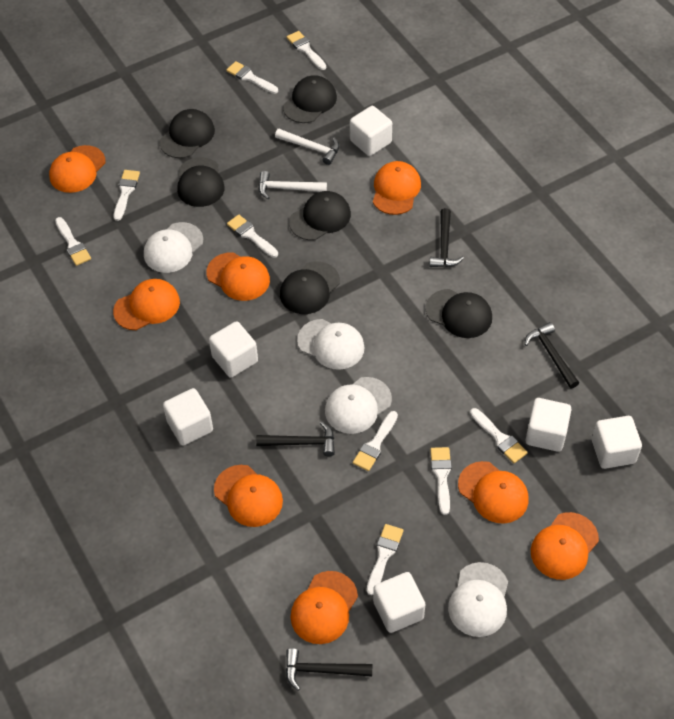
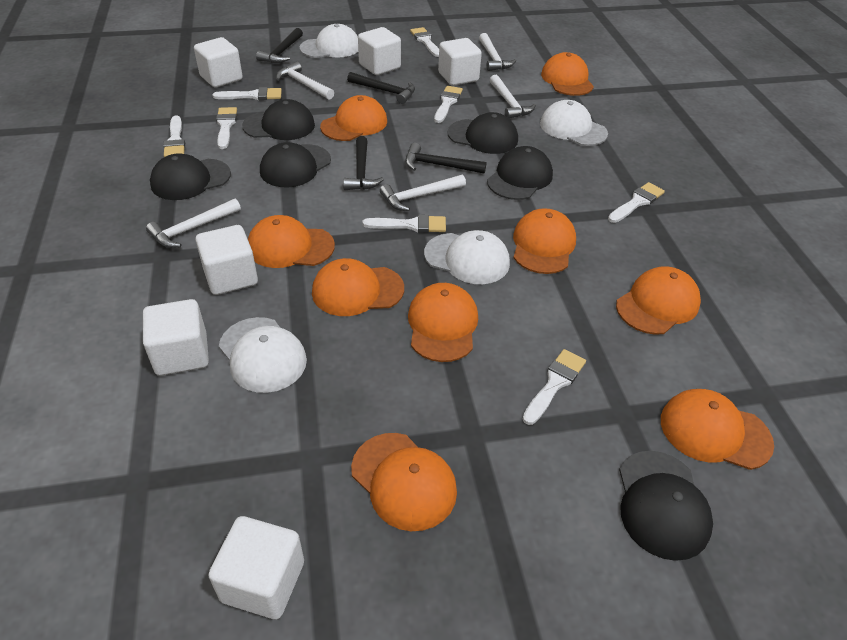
orange cap: 8 -> 9
white brush: 9 -> 8
white hammer: 2 -> 5

